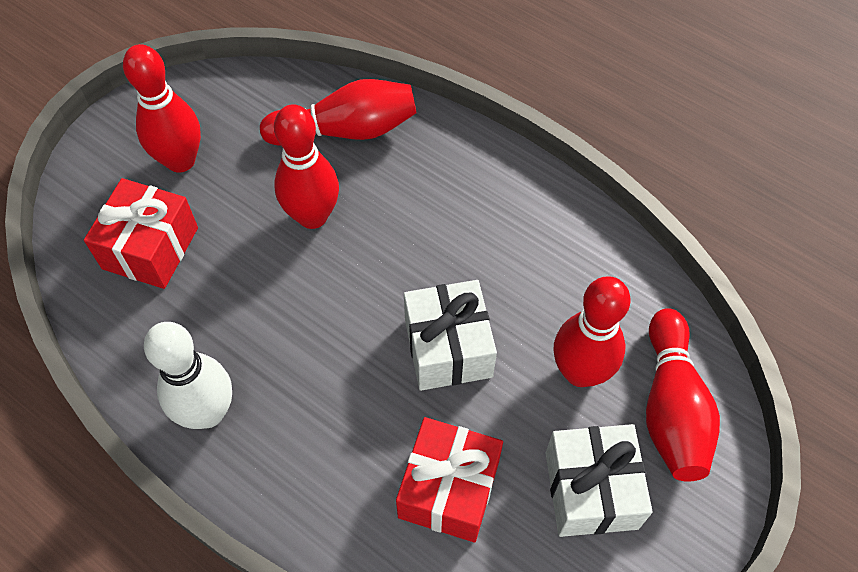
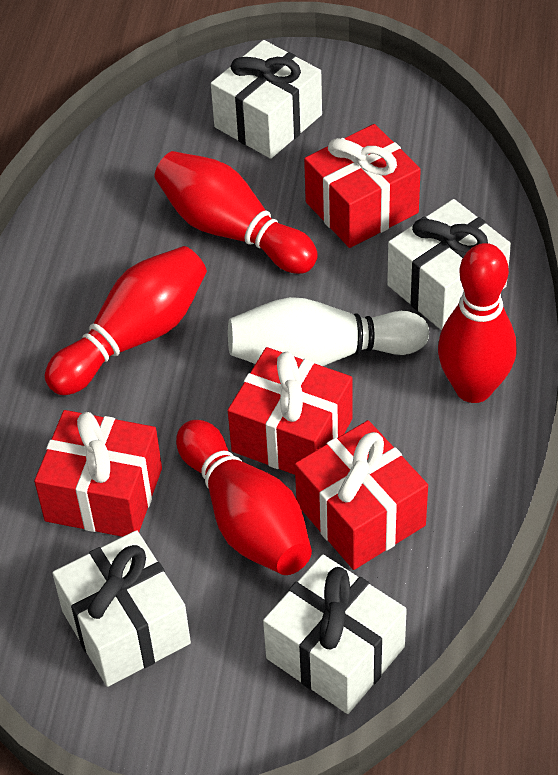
red bowling pin: 5 -> 4
red gift: 2 -> 4
white gift: 2 -> 4

